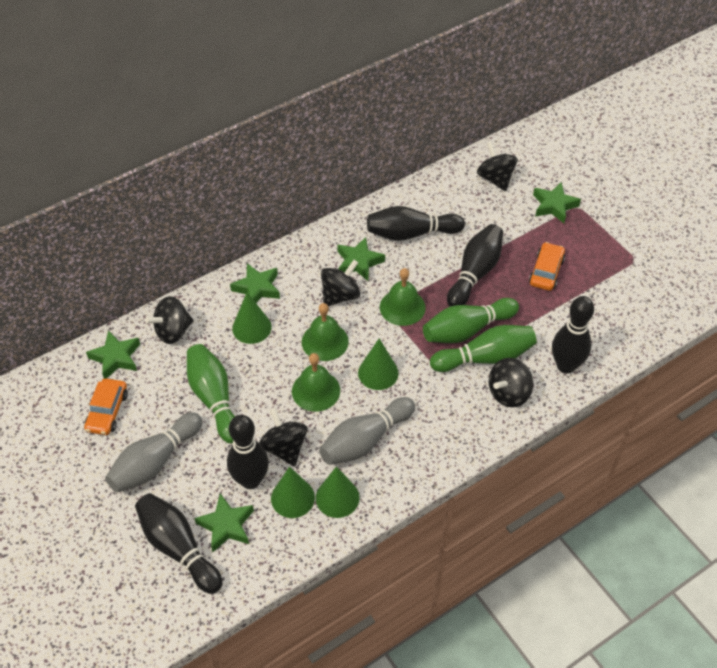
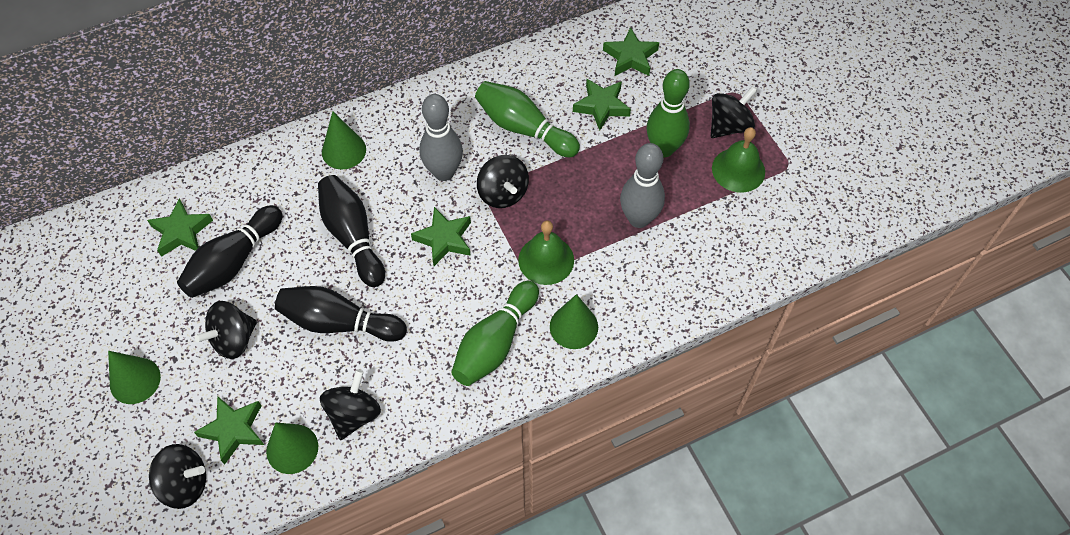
black bowling pin: 5 -> 3
green bell: 3 -> 2
orange car: 2 -> 0

